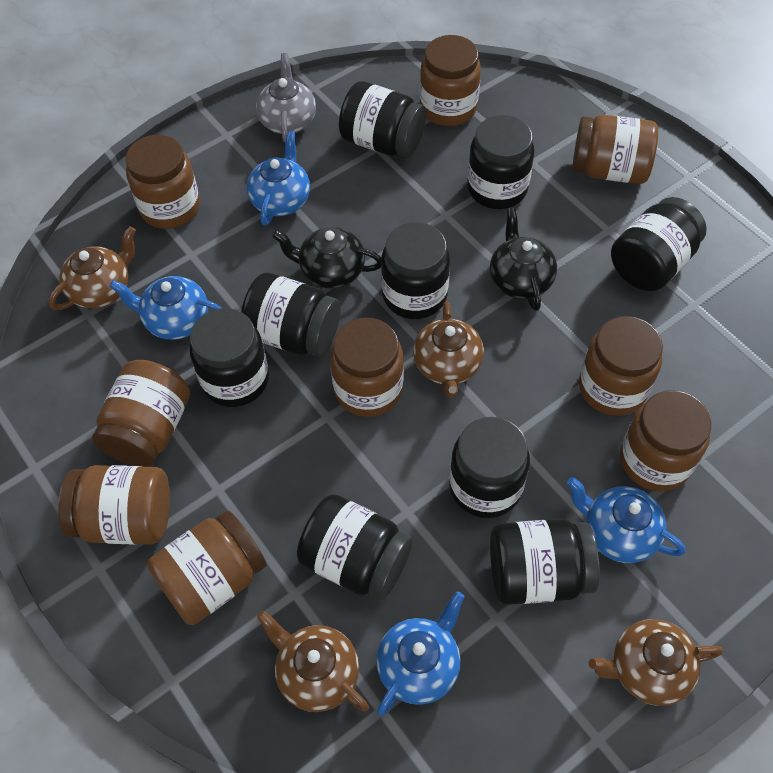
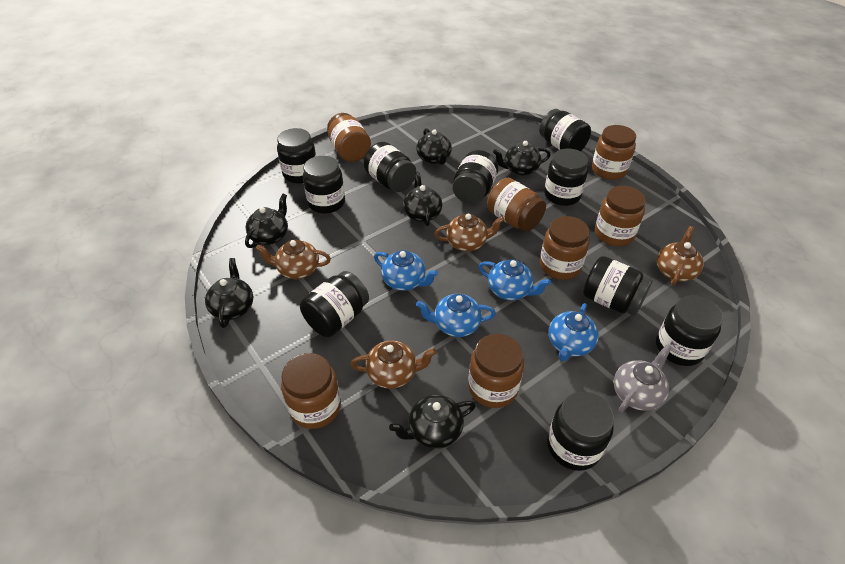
black jar: 9 -> 10
black teapot: 2 -> 6
brown jar: 9 -> 7

